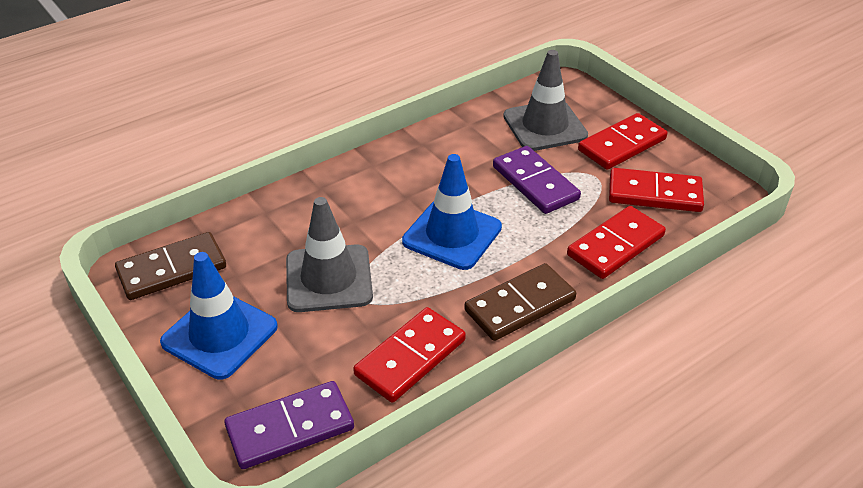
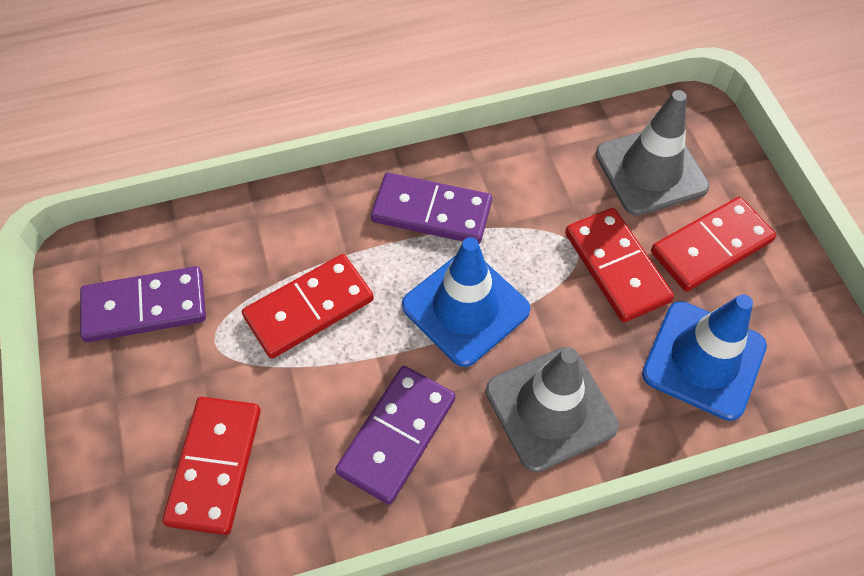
brown domino: 2 -> 0
purple domino: 2 -> 3

